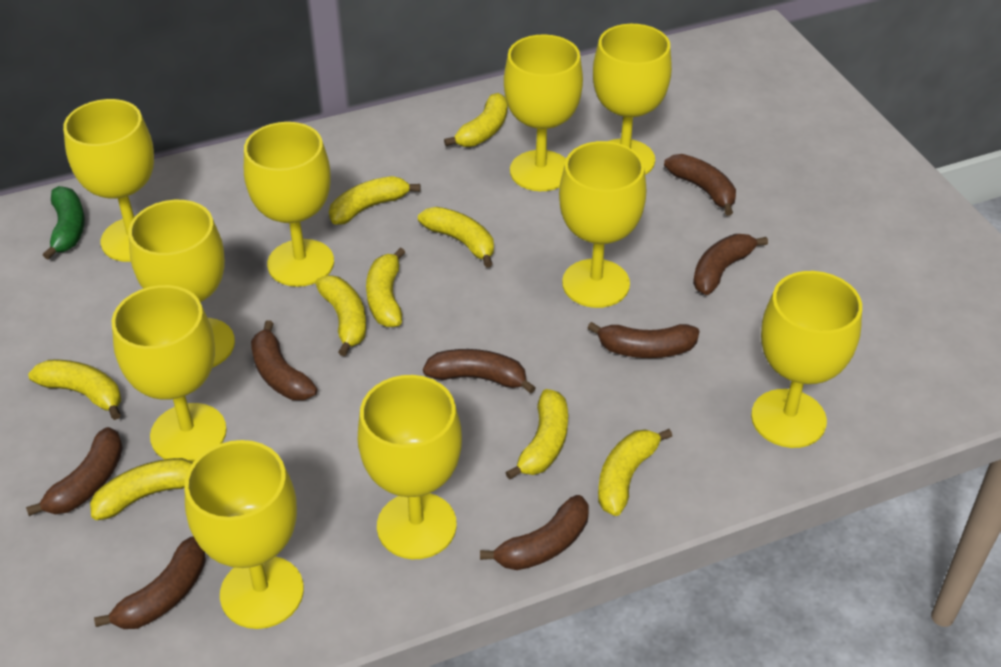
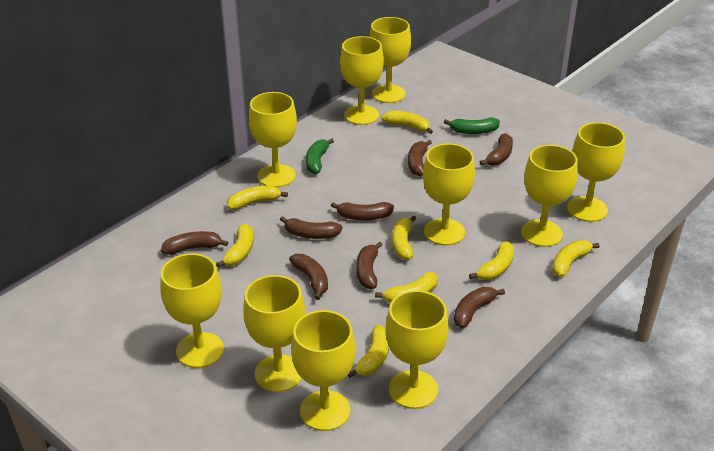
green banana: 1 -> 2
yellow banana: 9 -> 8

